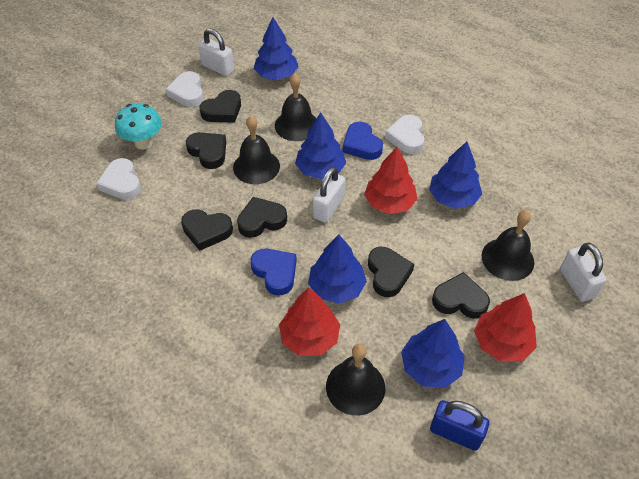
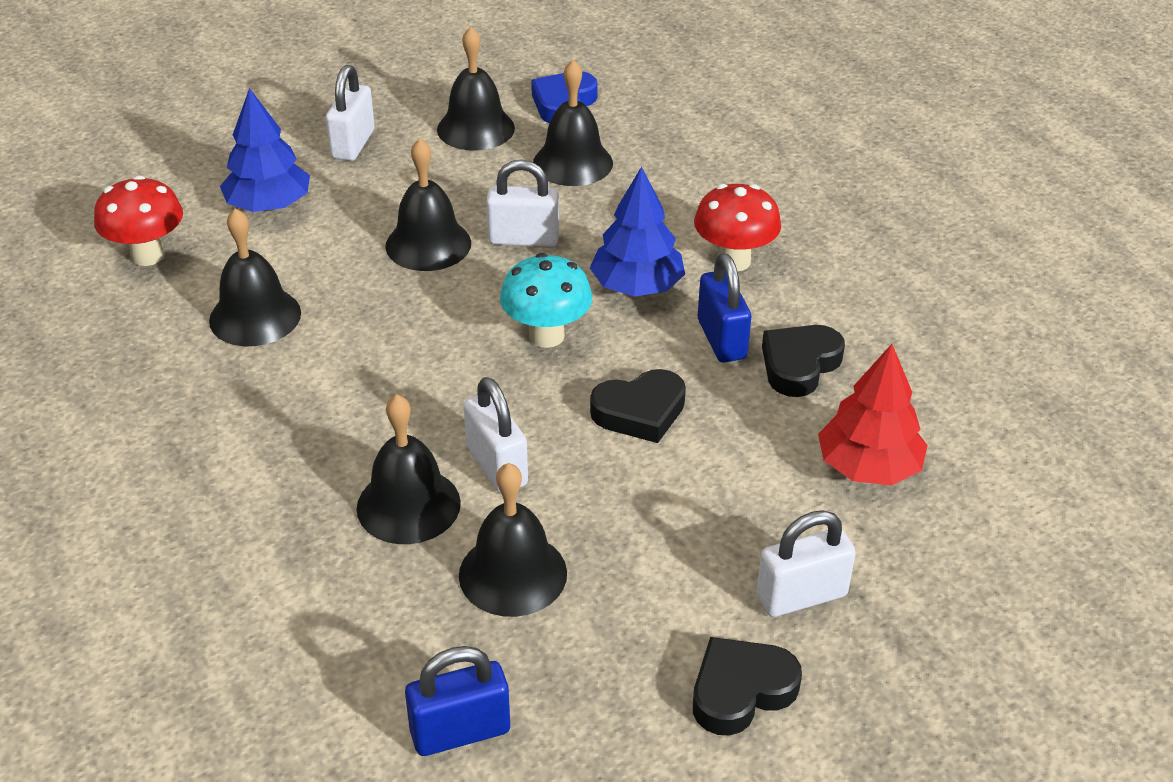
black bell: 4 -> 6
black heart: 6 -> 3
blue heart: 2 -> 1
blue padlock: 1 -> 2
blue tree: 5 -> 2
red mushroom: 0 -> 2
red tree: 3 -> 1
white heart: 3 -> 0
white padlock: 3 -> 4

